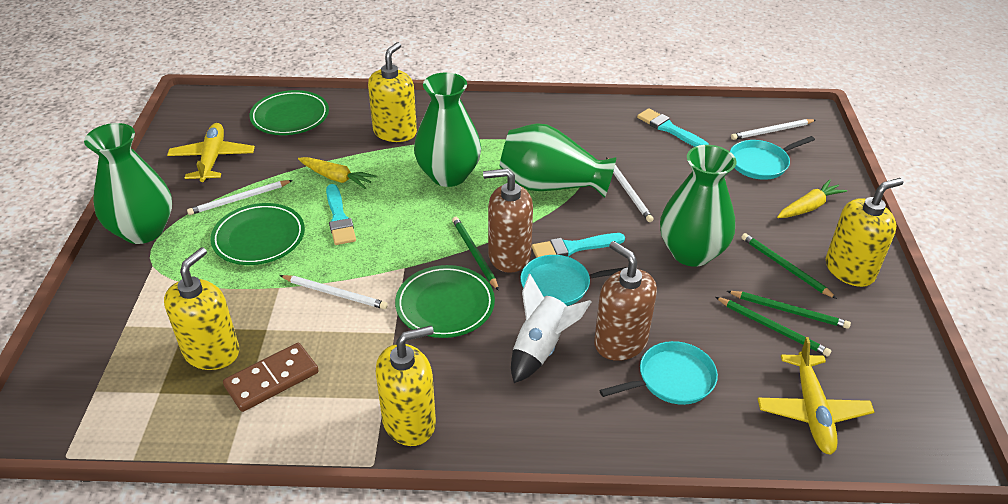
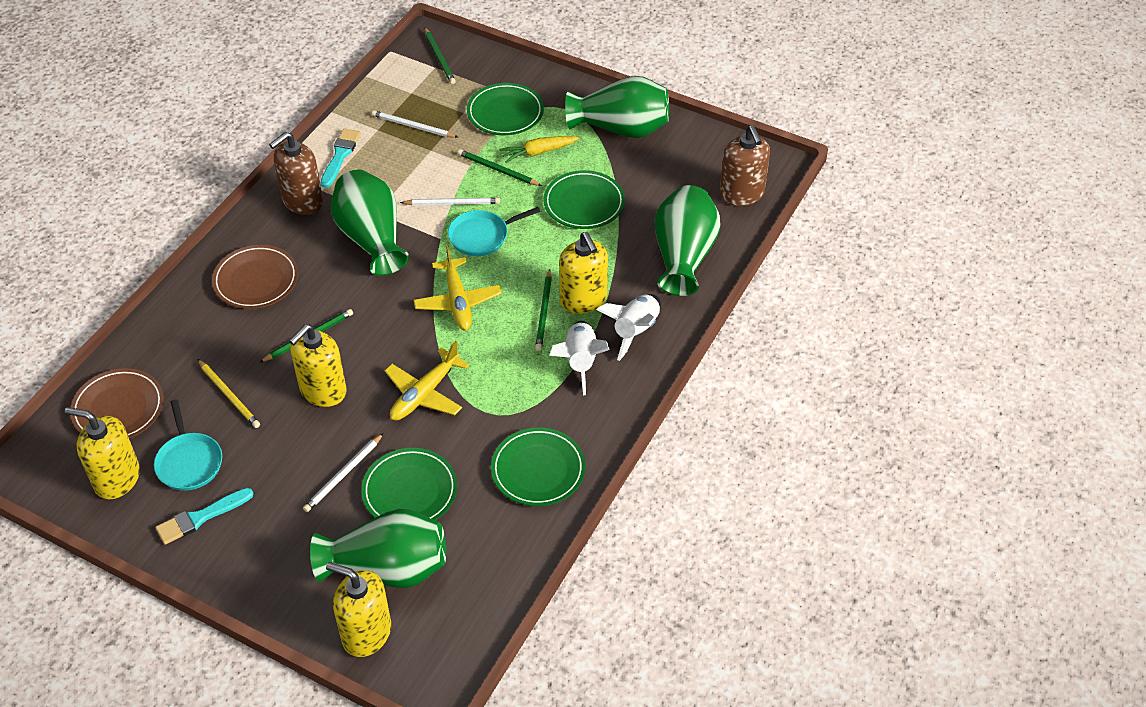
brown domino: 1 -> 0
brown plate: 0 -> 2
green plate: 3 -> 4
turquoise brush: 3 -> 2
turquoise pan: 3 -> 2
white pencil: 4 -> 3
white rocket: 1 -> 2
yellow carrot: 2 -> 1
yellow pencil: 0 -> 1

